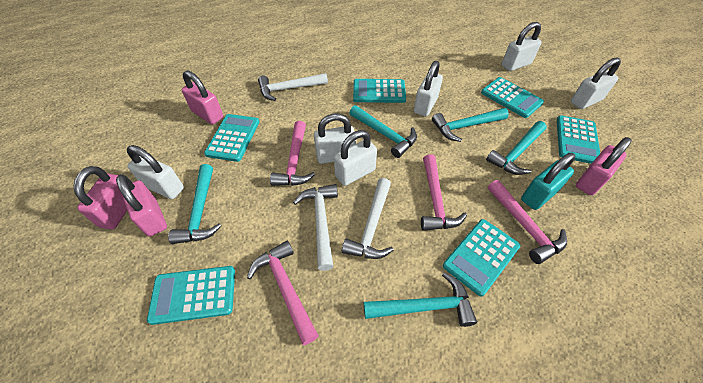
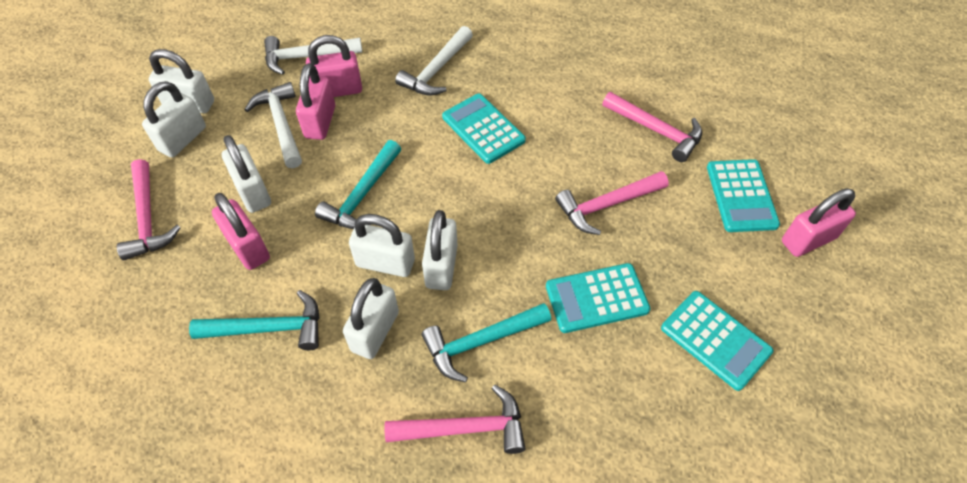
turquoise calculator: 6 -> 4
turquoise hammer: 5 -> 3
turquoise padlock: 1 -> 0

